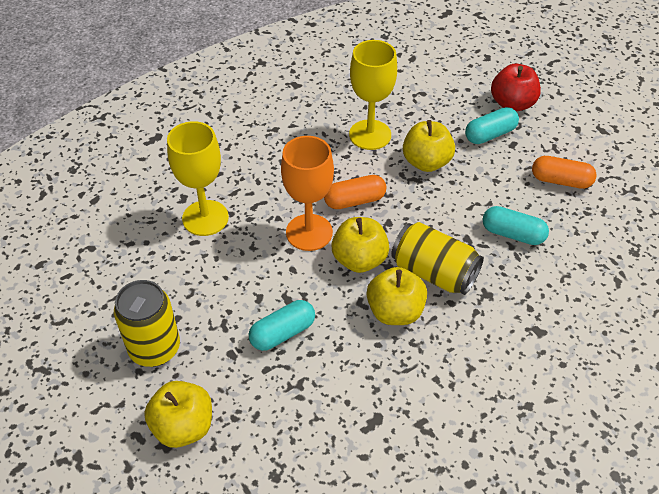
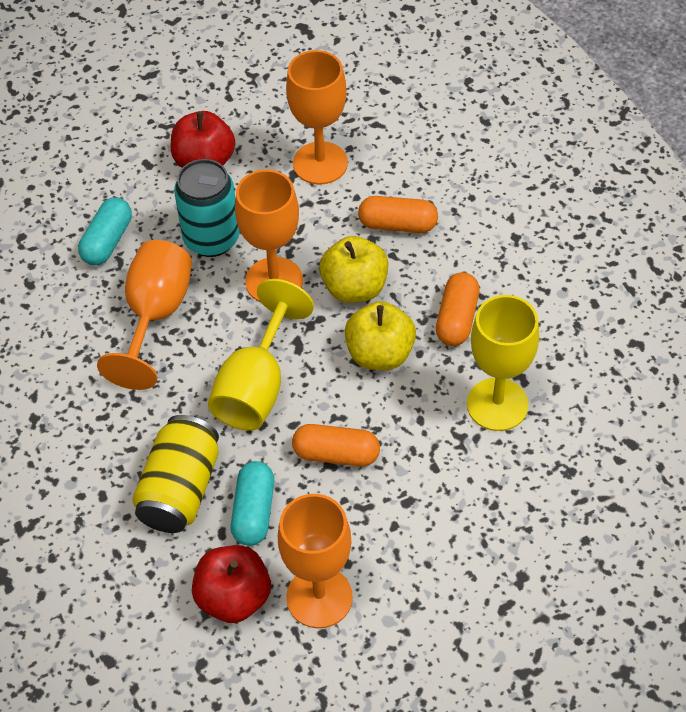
orange capsule: 2 -> 3
orange goblet: 1 -> 4
red apple: 1 -> 2
turquoise can: 0 -> 1
turquoise capsule: 3 -> 2
yellow apple: 4 -> 2
yellow can: 2 -> 1

